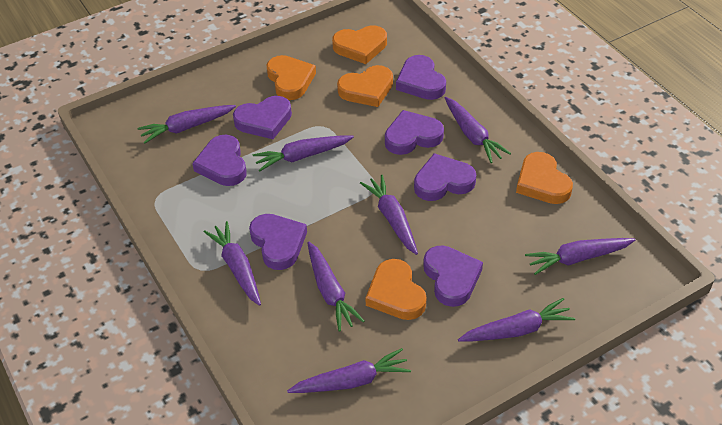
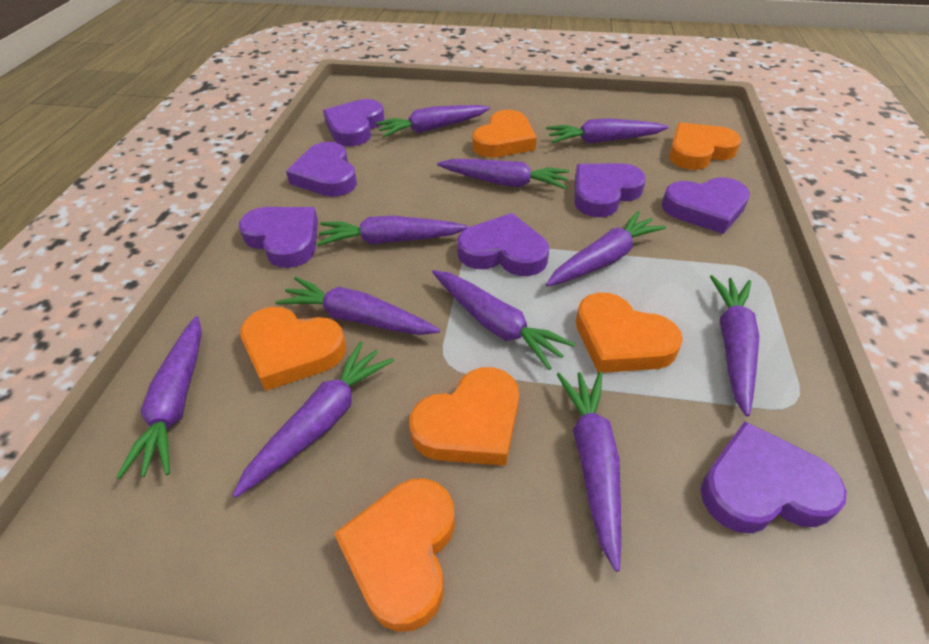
orange heart: 5 -> 6
purple carrot: 9 -> 11

